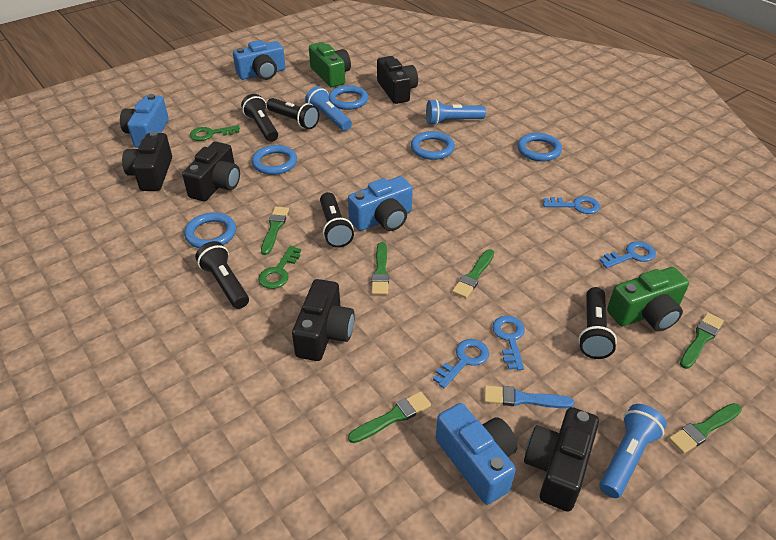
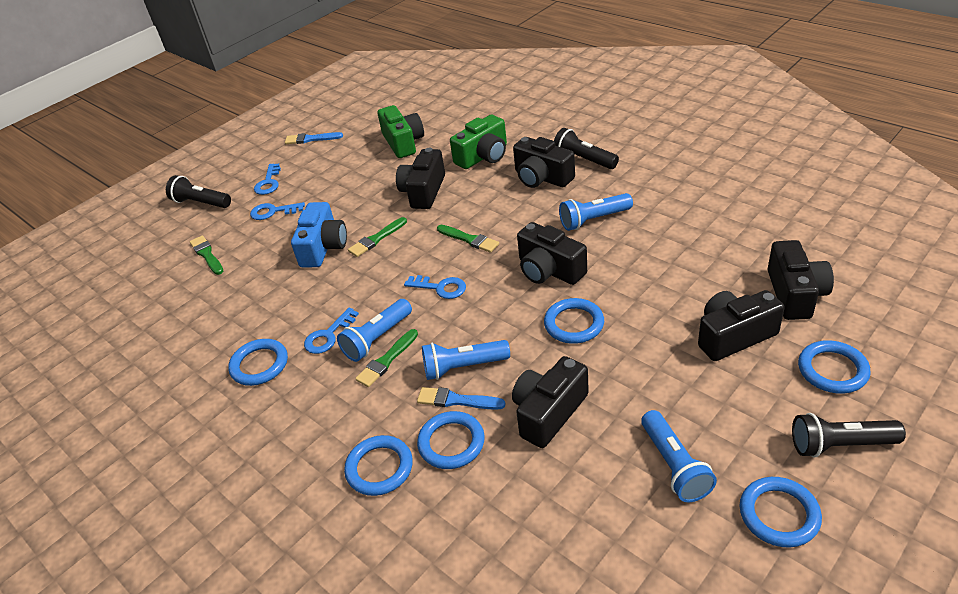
black camera: 5 -> 6
black flashlight: 5 -> 3
blue brush: 1 -> 2
blue camera: 4 -> 1
blue flashlight: 3 -> 4
blue ring: 5 -> 6
green brush: 6 -> 4
green key: 2 -> 0

